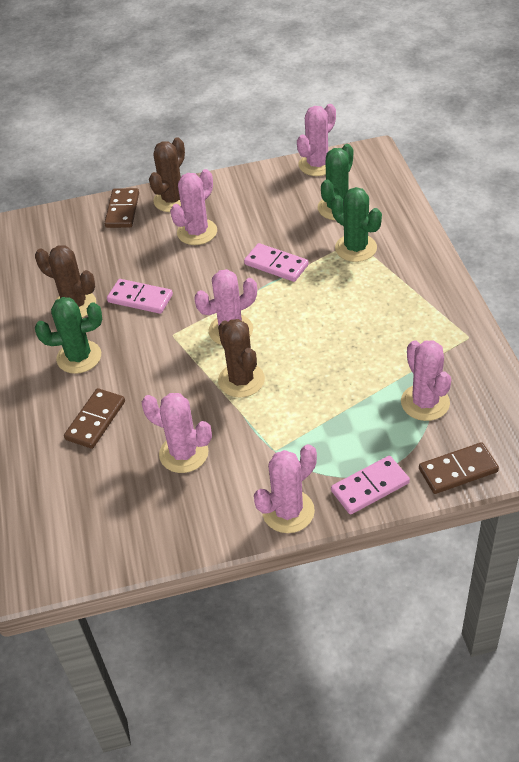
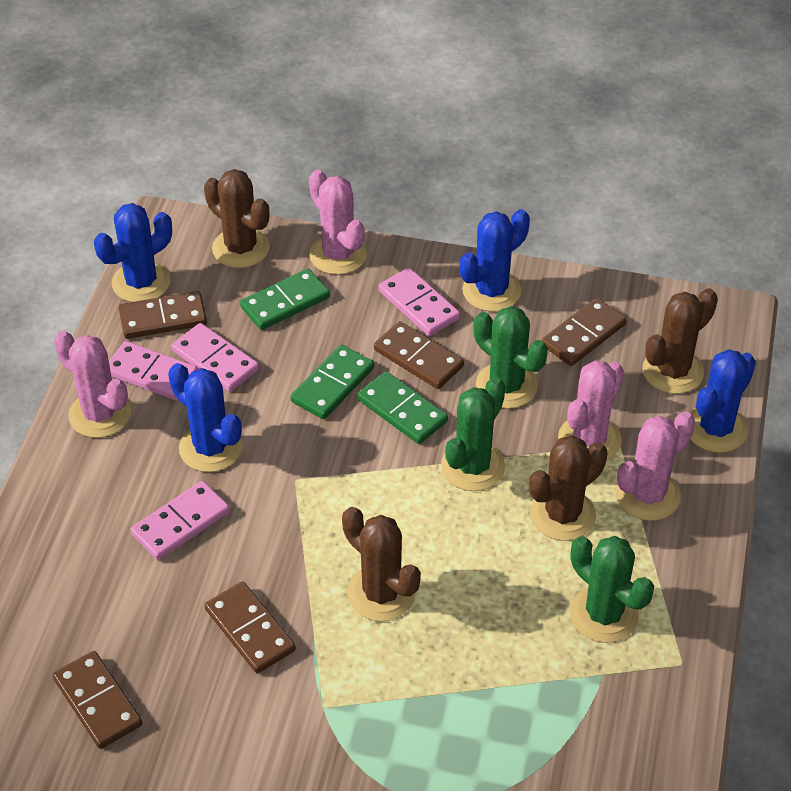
blue cactus: 0 -> 4
brown cactus: 3 -> 4
brown domino: 3 -> 5
green domino: 0 -> 3
pink cactus: 6 -> 4
pink domino: 3 -> 4

